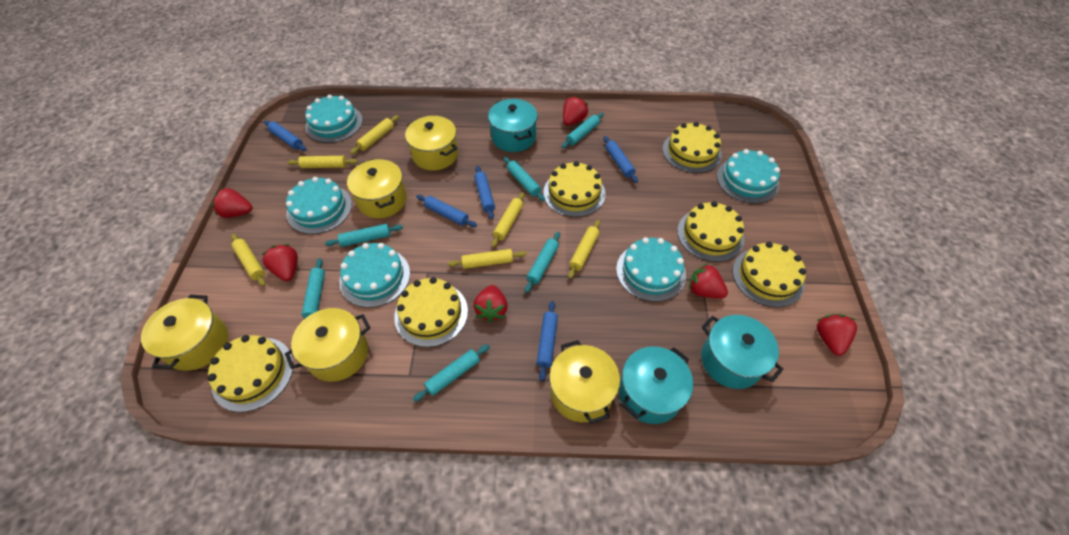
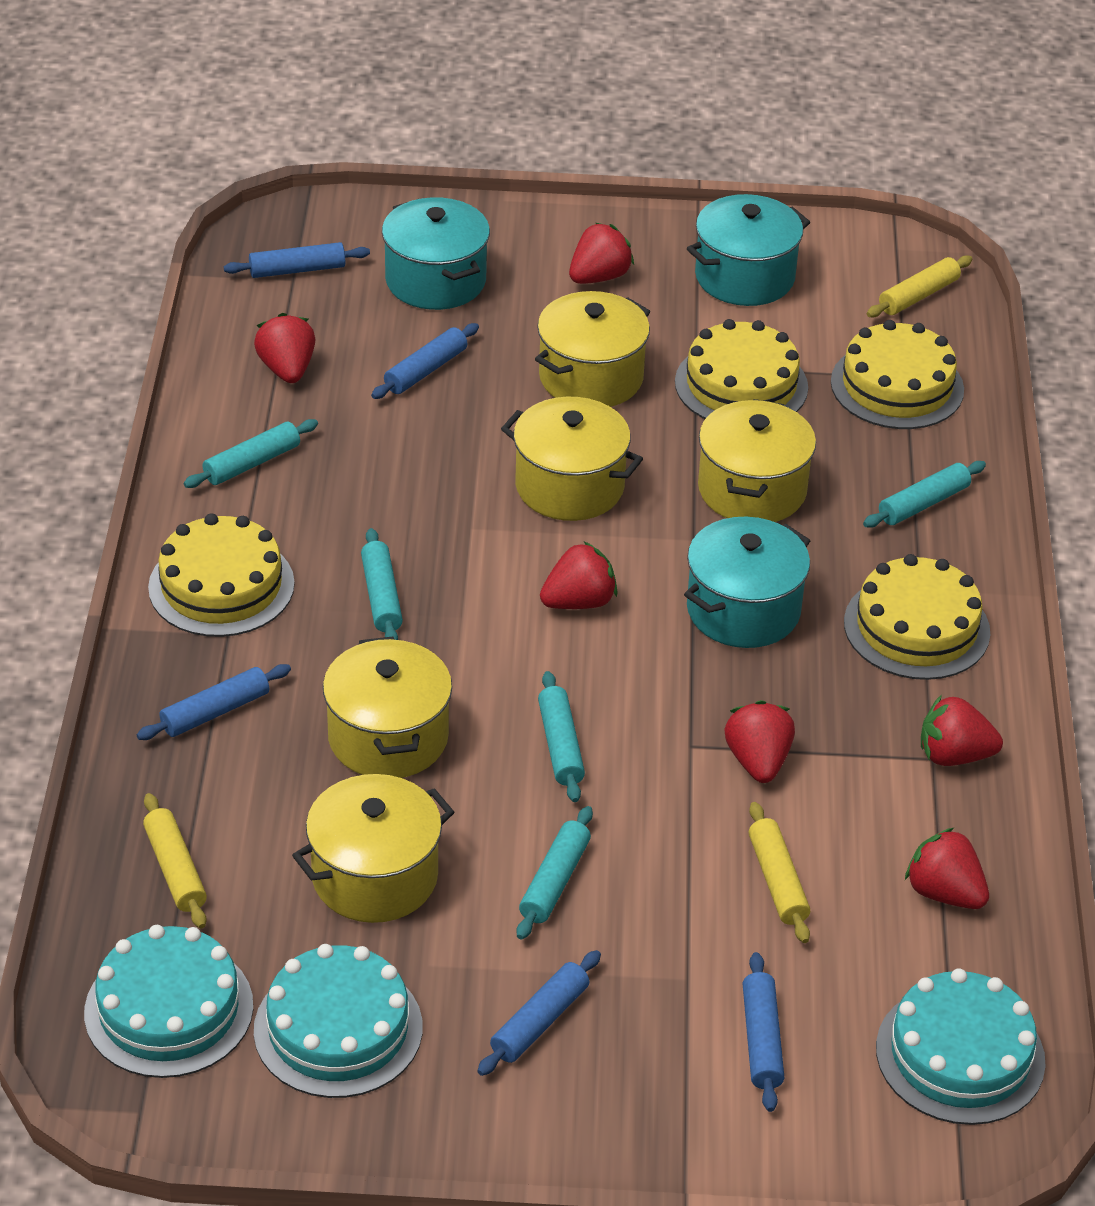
turquoise cake: 5 -> 3
turquoise rolling pin: 6 -> 5
yellow cake: 6 -> 4
yellow rolling pin: 6 -> 3

